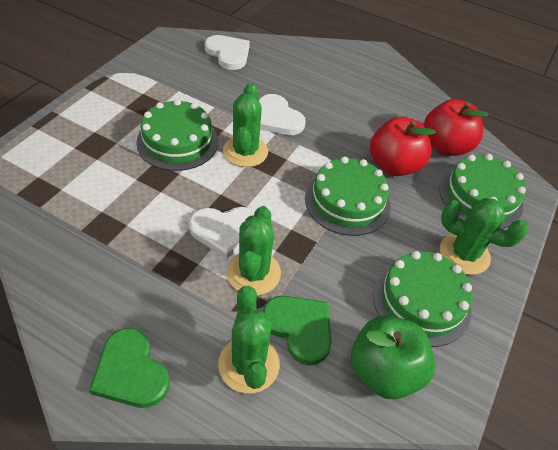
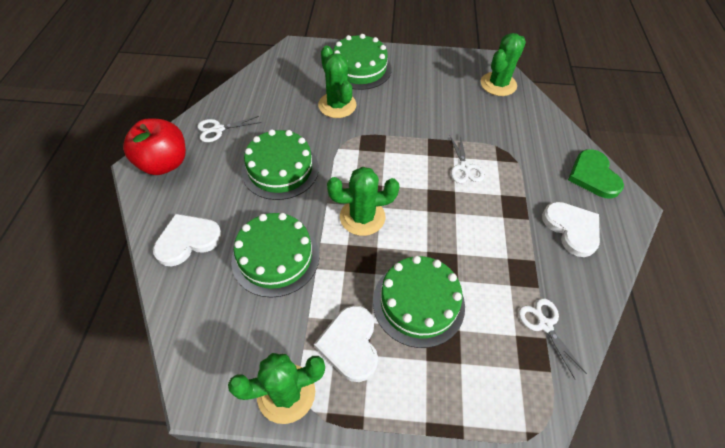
green apple: 1 -> 0
green heart: 2 -> 1
red apple: 2 -> 1
white scissors: 0 -> 3

